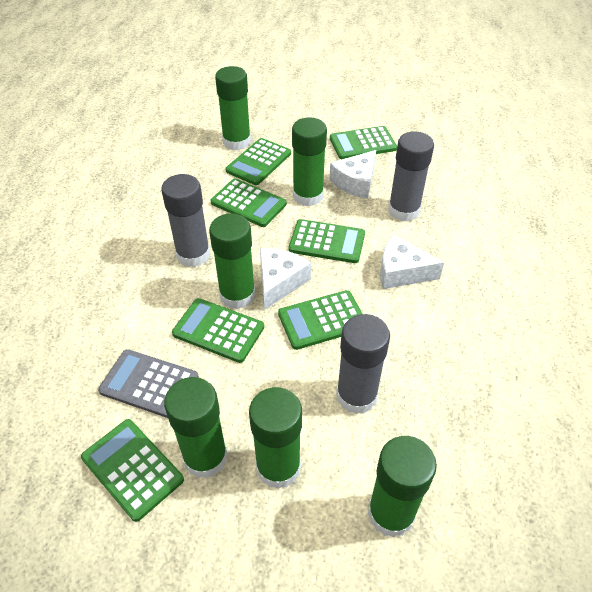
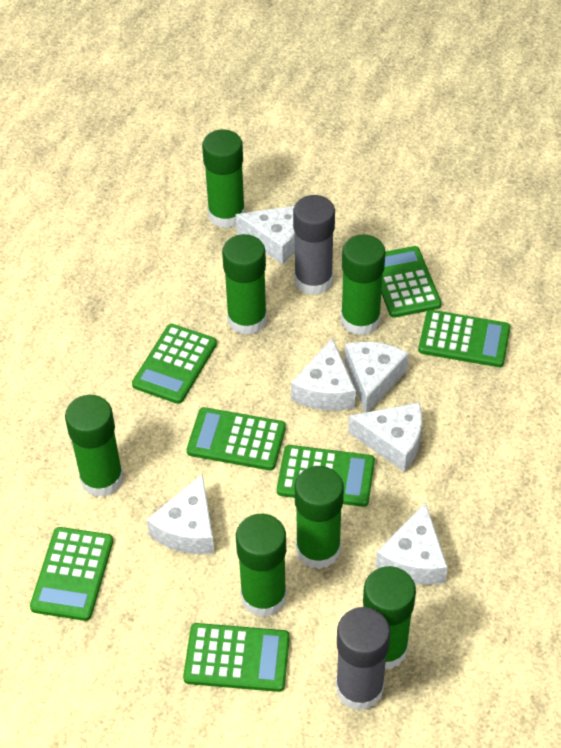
green glue stick: 6 -> 7
grey calculator: 1 -> 0
grey glue stick: 3 -> 2
white cheese: 3 -> 6

